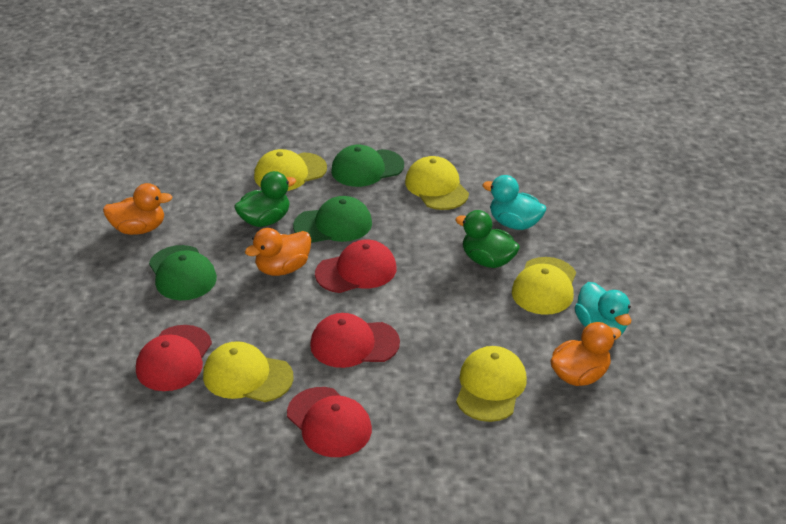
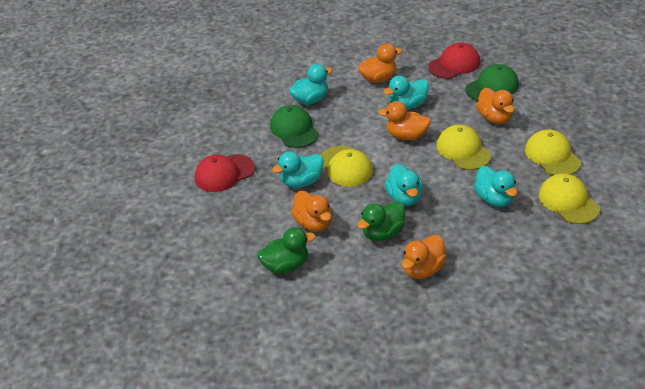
green cap: 3 -> 2
orange duck: 3 -> 5
red cap: 4 -> 2
turquoise duck: 2 -> 5
yellow cap: 5 -> 4

